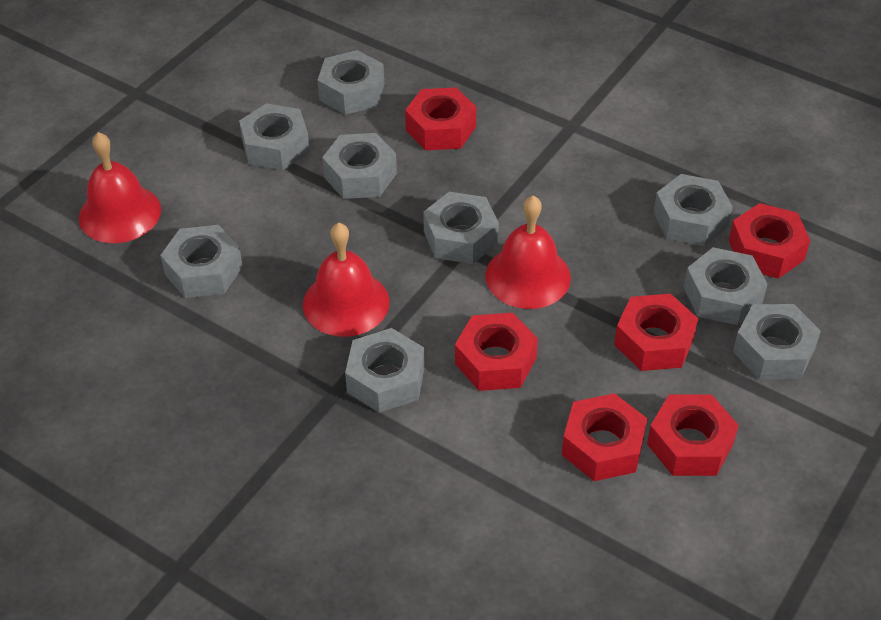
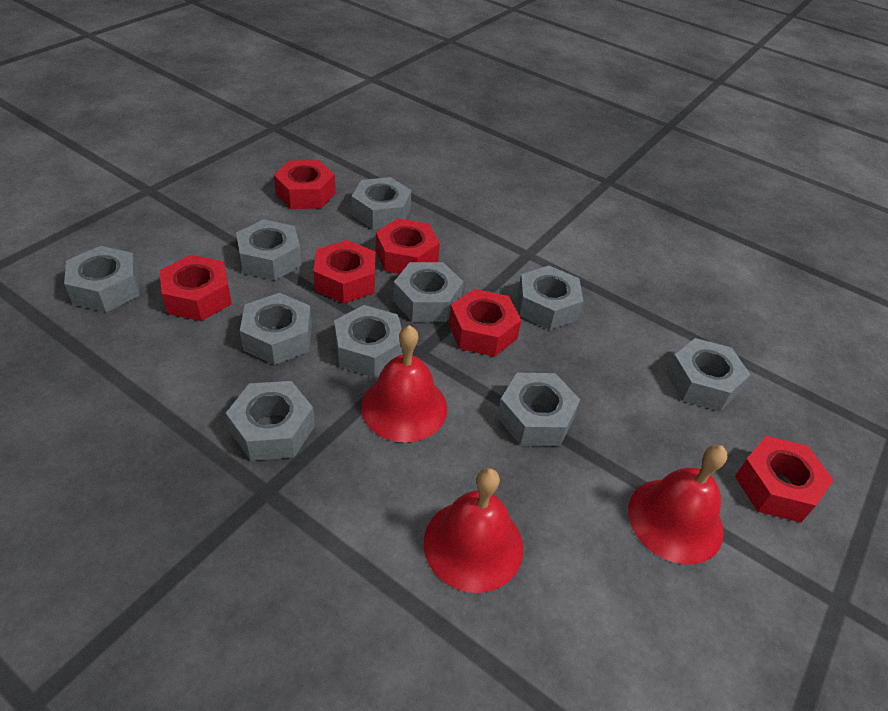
grey nut: 9 -> 10

